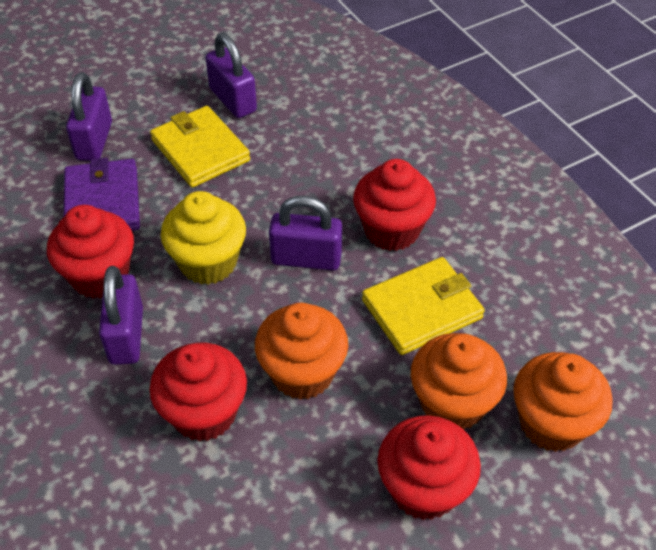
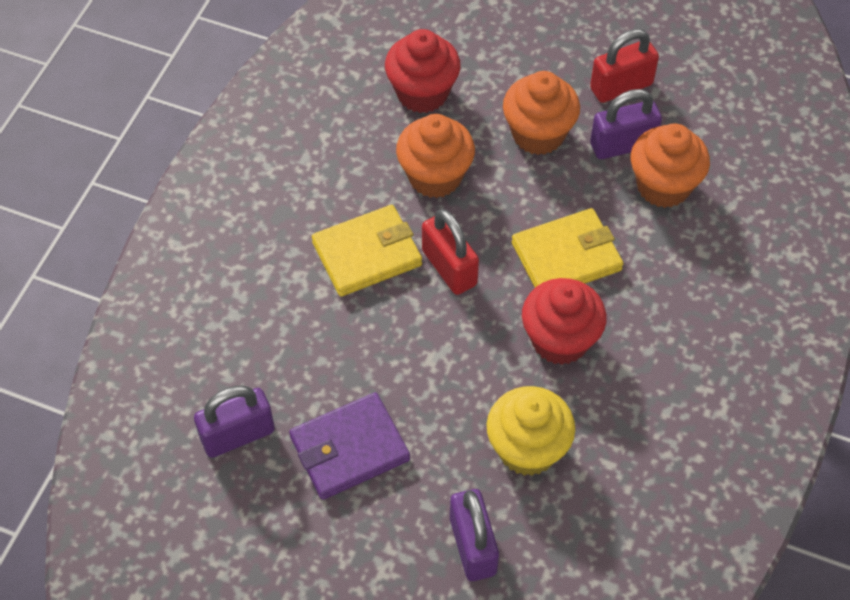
purple padlock: 4 -> 3
red cupcake: 4 -> 2
red padlock: 0 -> 2

